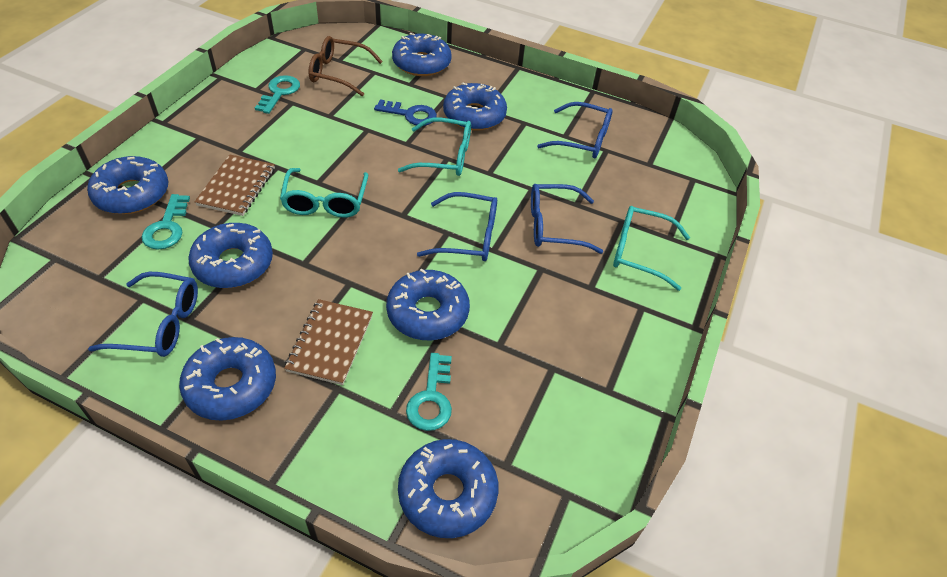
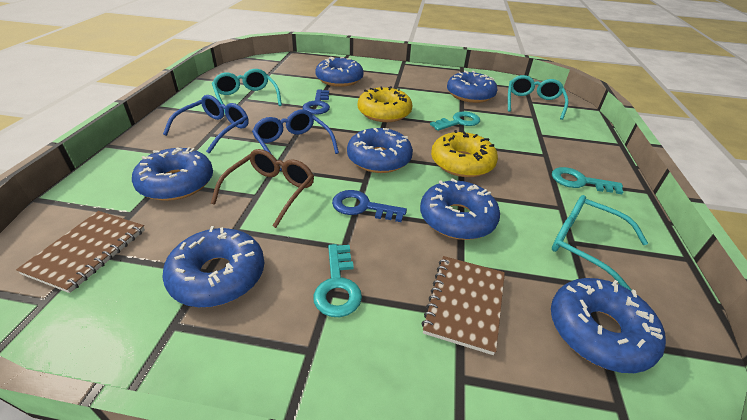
blue glasses: 4 -> 2
blue key: 1 -> 2
yellow donut: 0 -> 2

